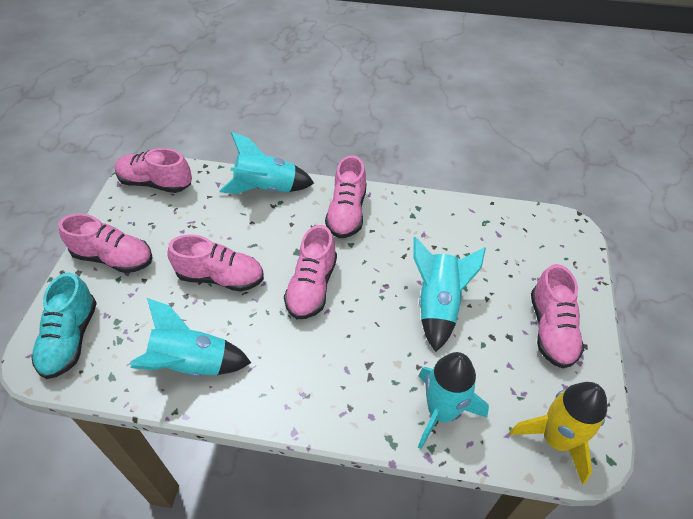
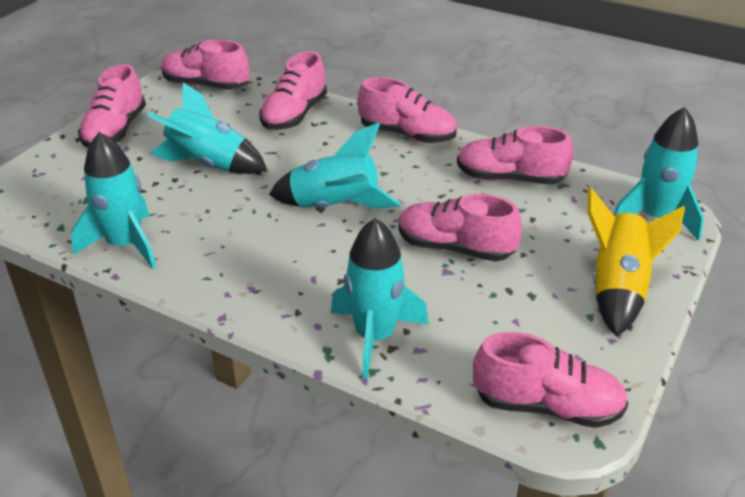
pink shoe: 6 -> 7
turquoise rocket: 4 -> 5
turquoise shoe: 1 -> 0

